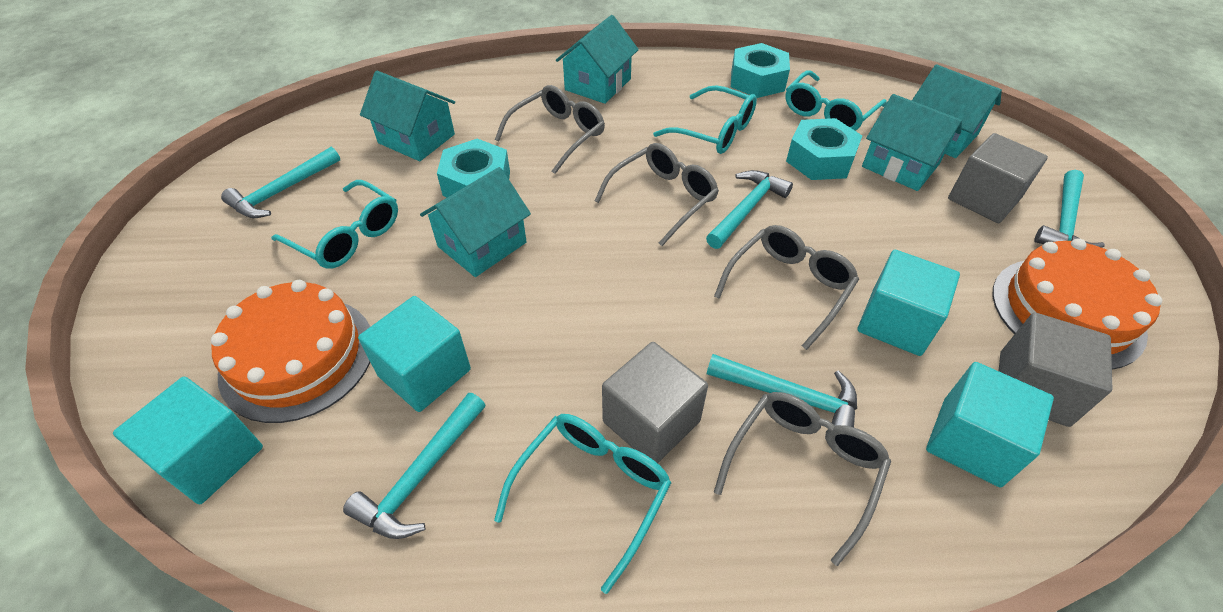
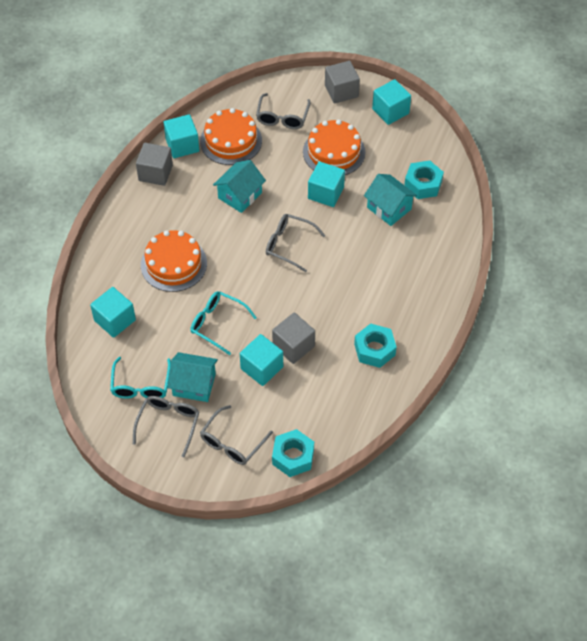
orange cake: 2 -> 3
turquoise cube: 4 -> 5
turquoise glasses: 4 -> 2
turquoise hammer: 5 -> 0
turquoise house: 5 -> 3

